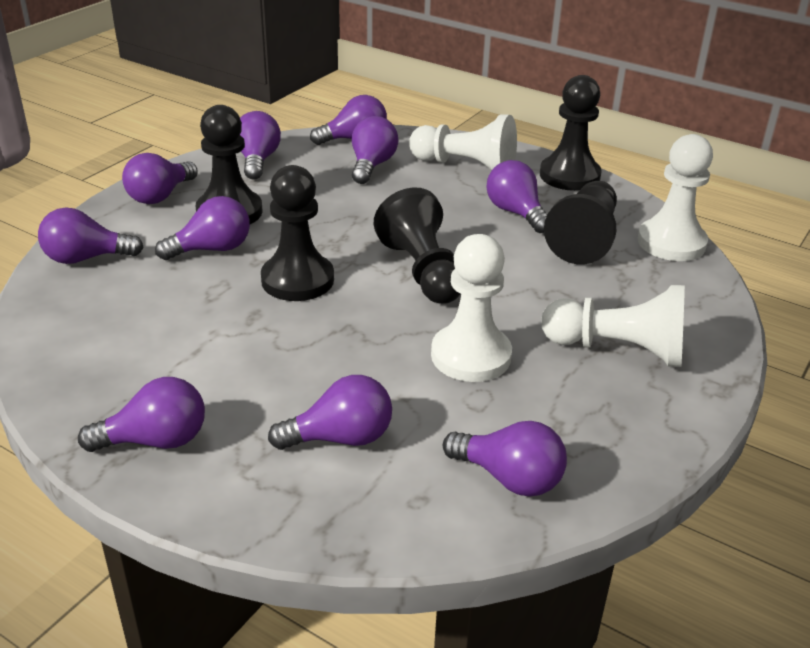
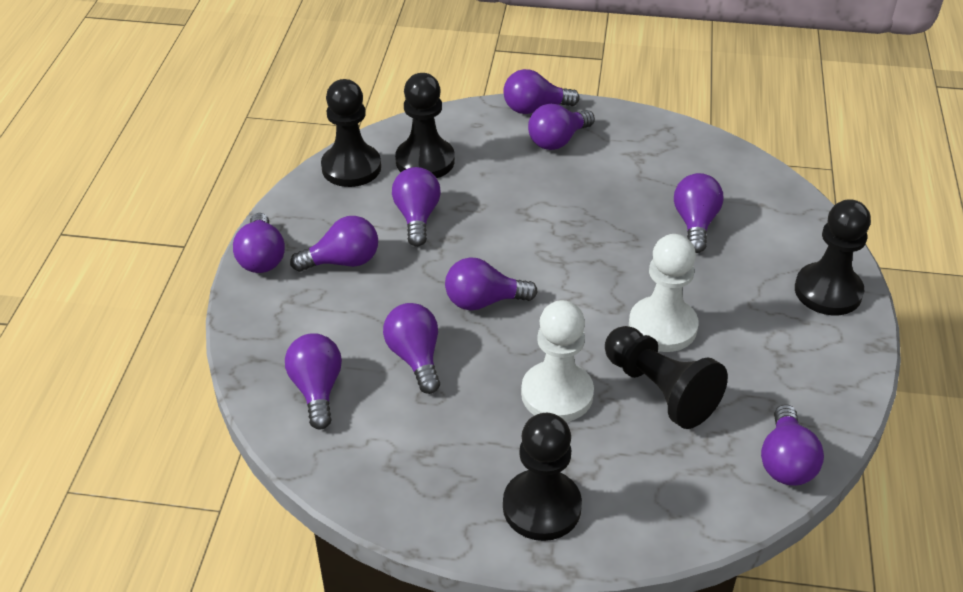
white pawn: 4 -> 2

